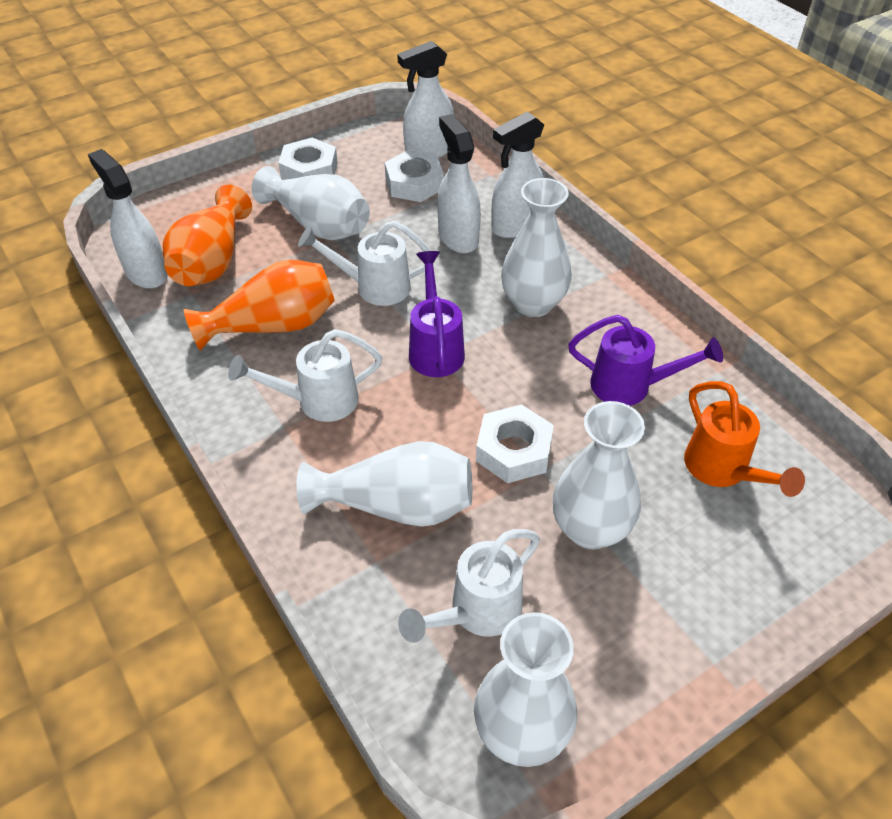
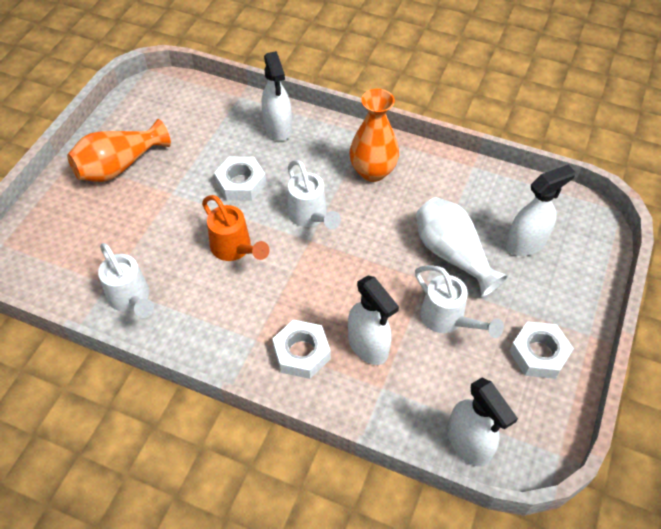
purple watering can: 2 -> 0
white vase: 5 -> 1

